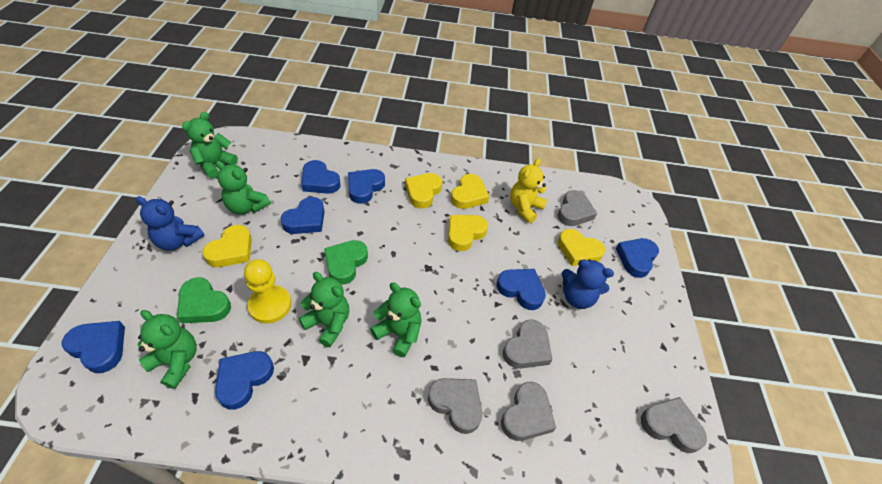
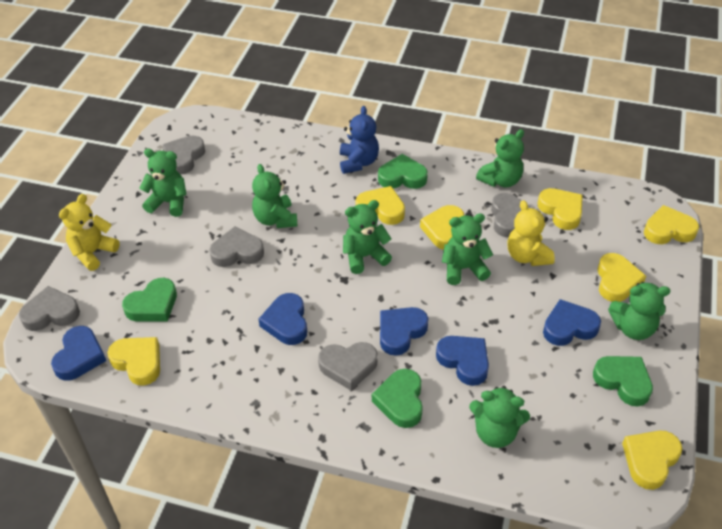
blue heart: 7 -> 5
blue teddy bear: 2 -> 1
green heart: 2 -> 4
green teddy bear: 5 -> 7
yellow heart: 5 -> 7
yellow pawn: 1 -> 0
yellow teddy bear: 1 -> 2

